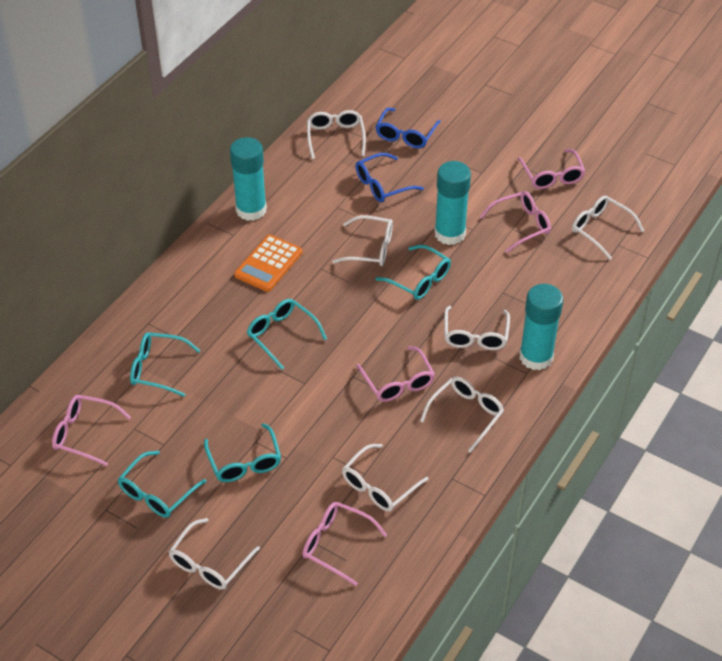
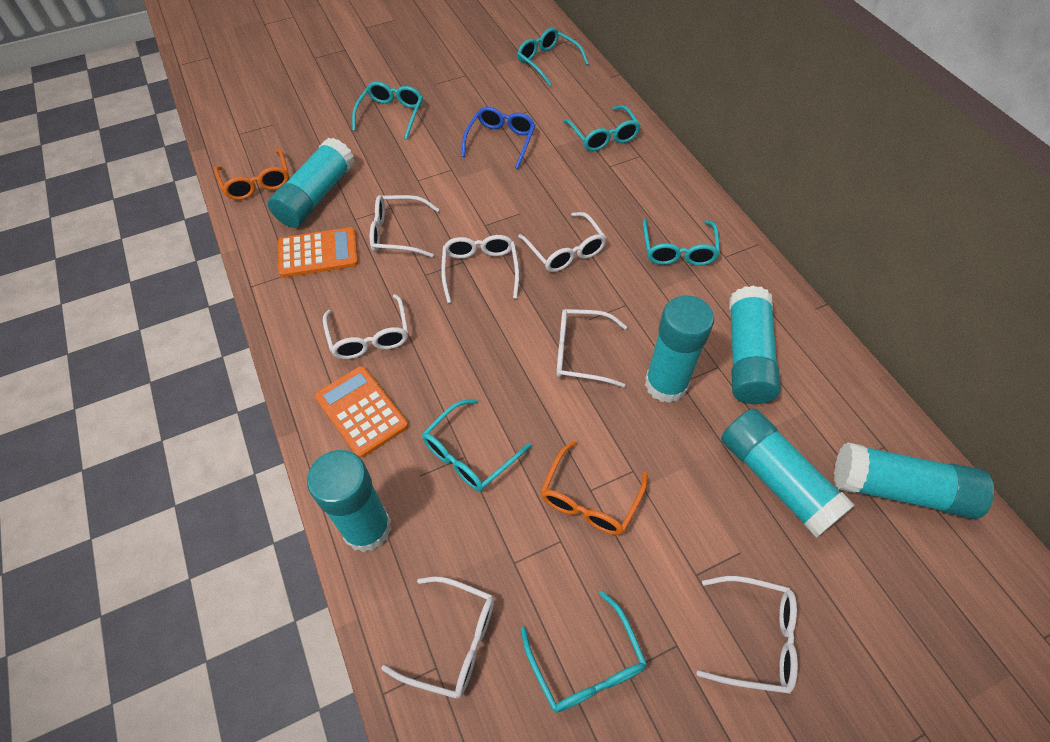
blue glasses: 2 -> 1
orange calculator: 1 -> 2
orange glasses: 0 -> 2
pink glasses: 5 -> 0
turquoise glasses: 5 -> 6
turquoise glue stick: 3 -> 6

